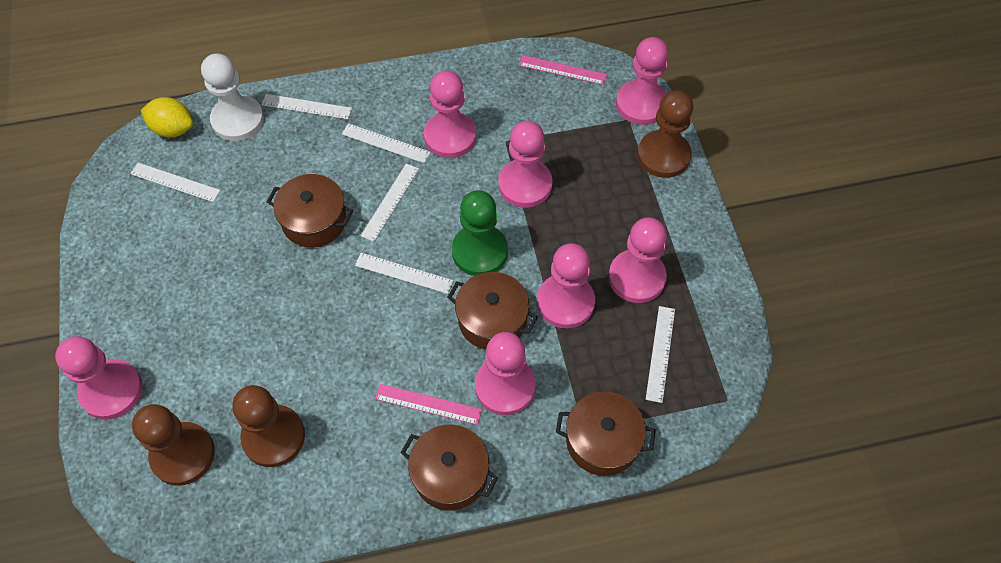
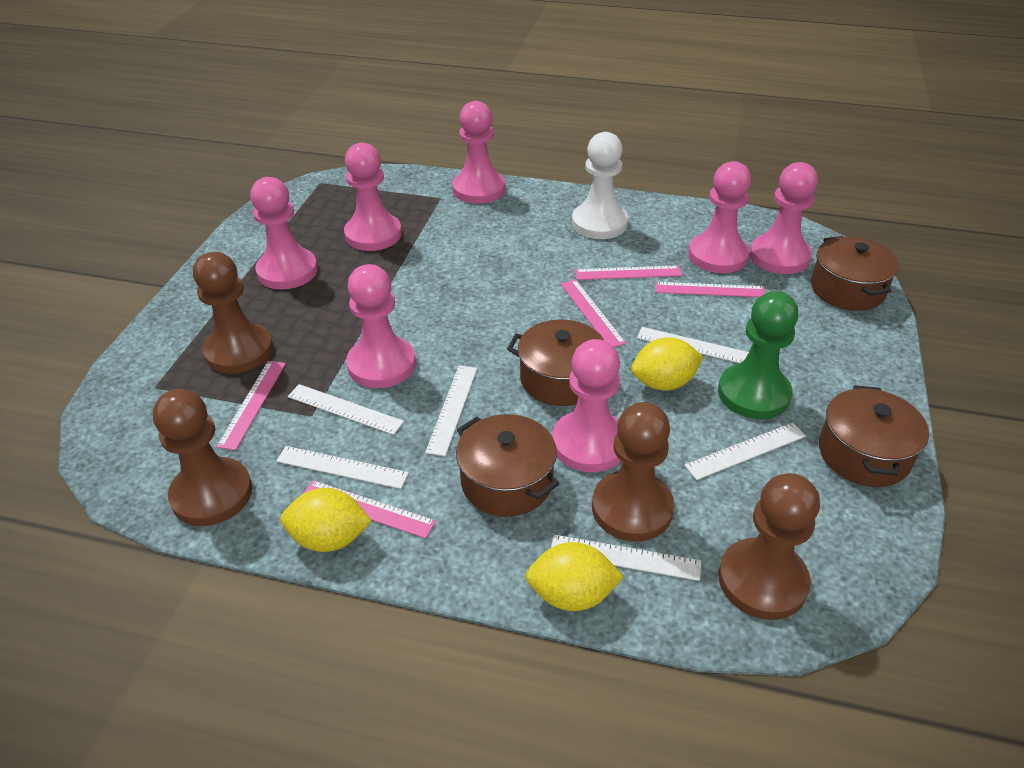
brown pawn: 3 -> 4
pink ruler: 2 -> 5
yellow lemon: 1 -> 3

